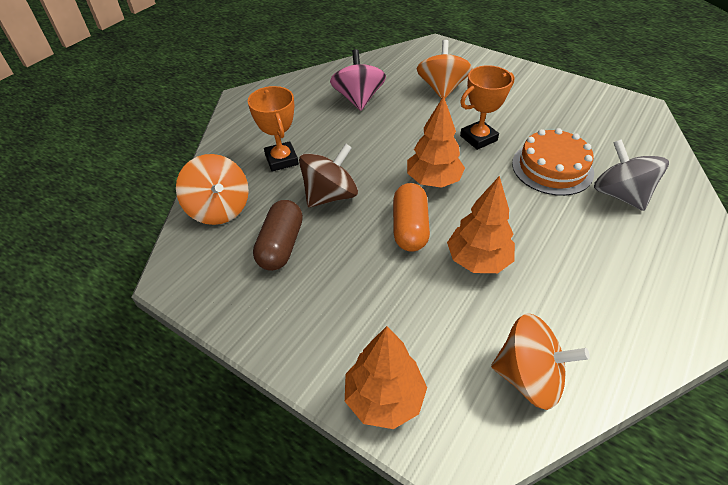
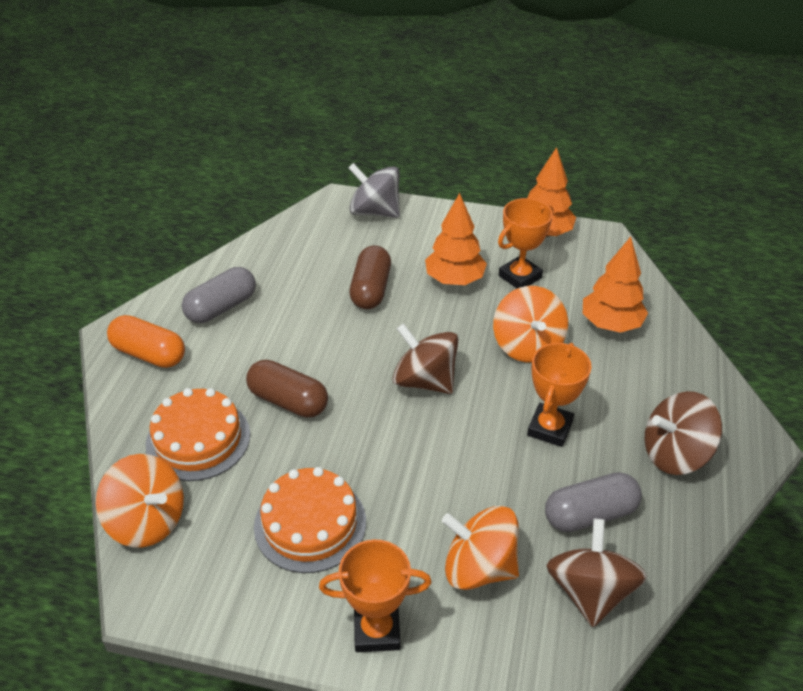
brown capsule: 1 -> 2
brown spinning top: 1 -> 3
grey capsule: 0 -> 2
orange cake: 1 -> 2
orange trophy: 2 -> 3
pink spinning top: 1 -> 0

